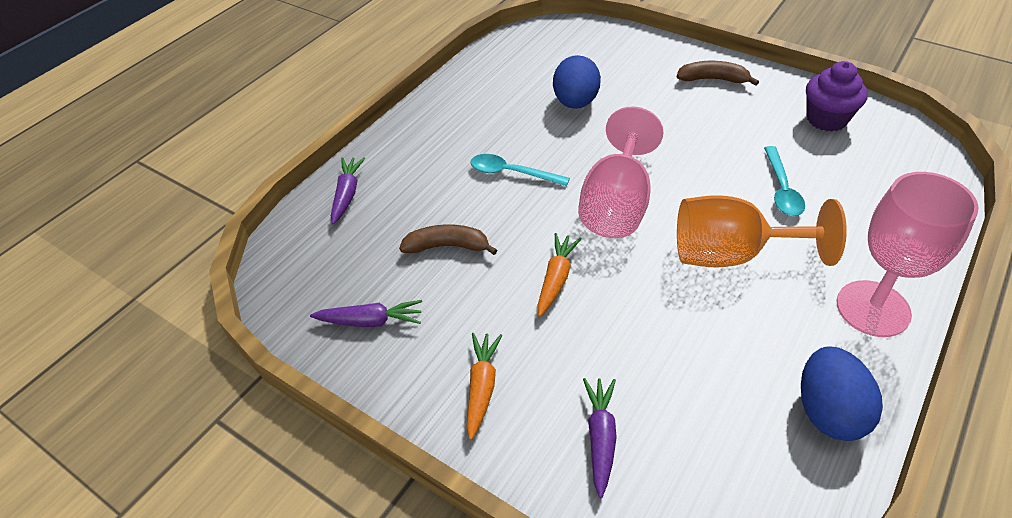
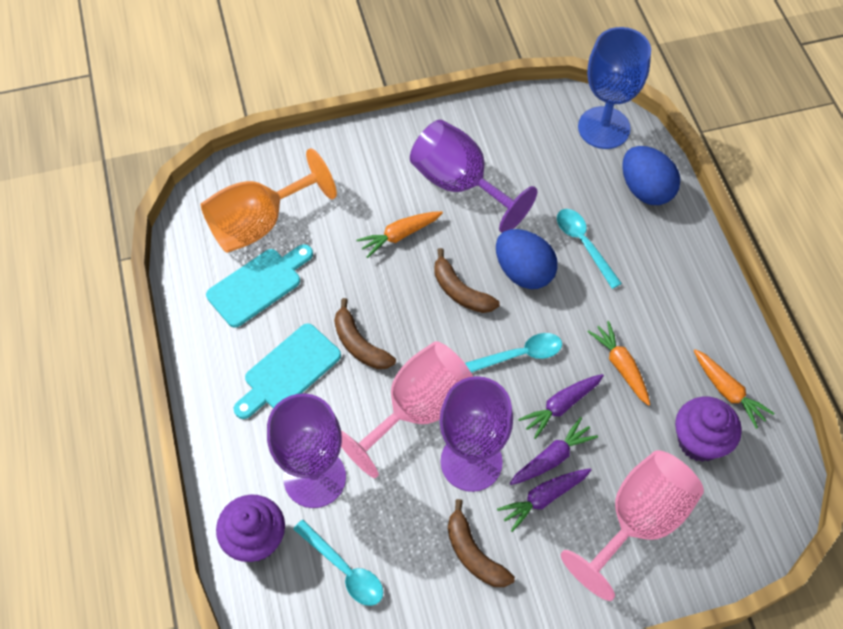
blue goblet: 0 -> 1
brown banana: 2 -> 3
orange carrot: 2 -> 3
purple cupcake: 1 -> 2
purple goblet: 0 -> 3
turquoise cutting board: 0 -> 2
turquoise spoon: 2 -> 3

